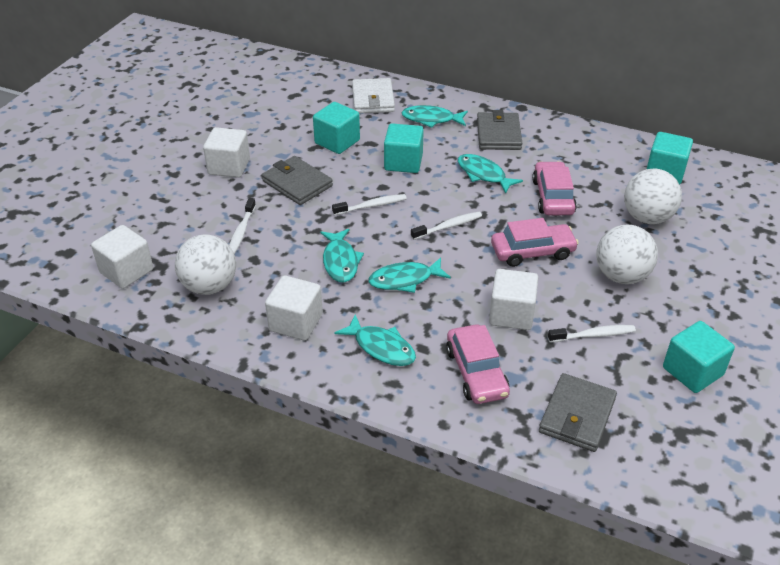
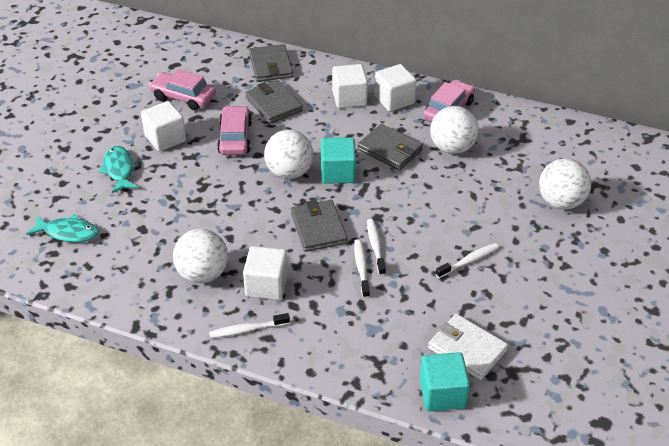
grey wallet: 3 -> 4
turquoise cube: 4 -> 2
turquoise fish: 5 -> 2
white ball: 3 -> 4

